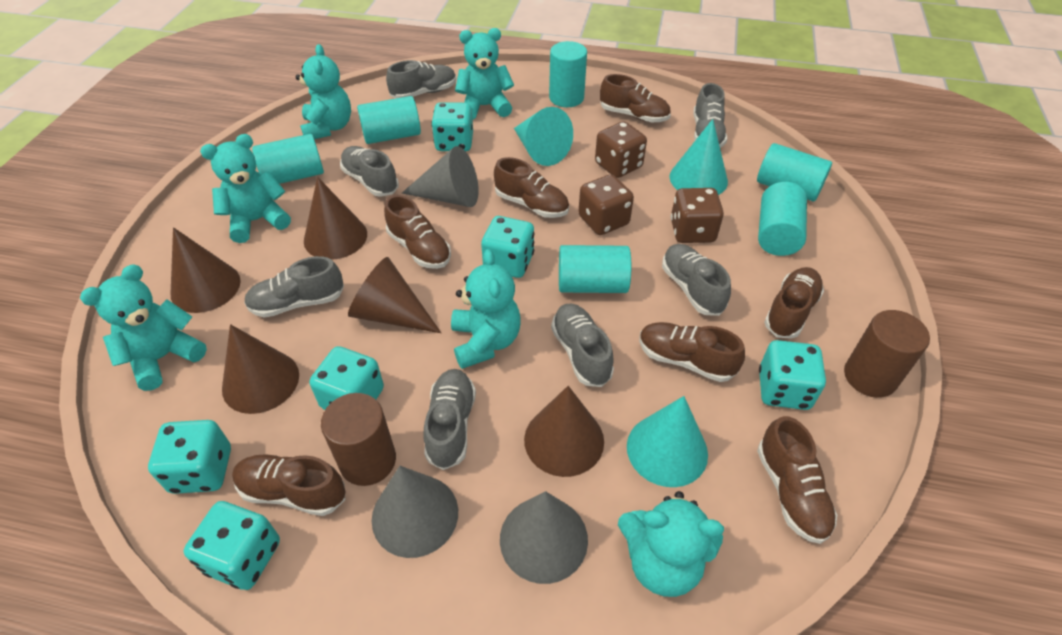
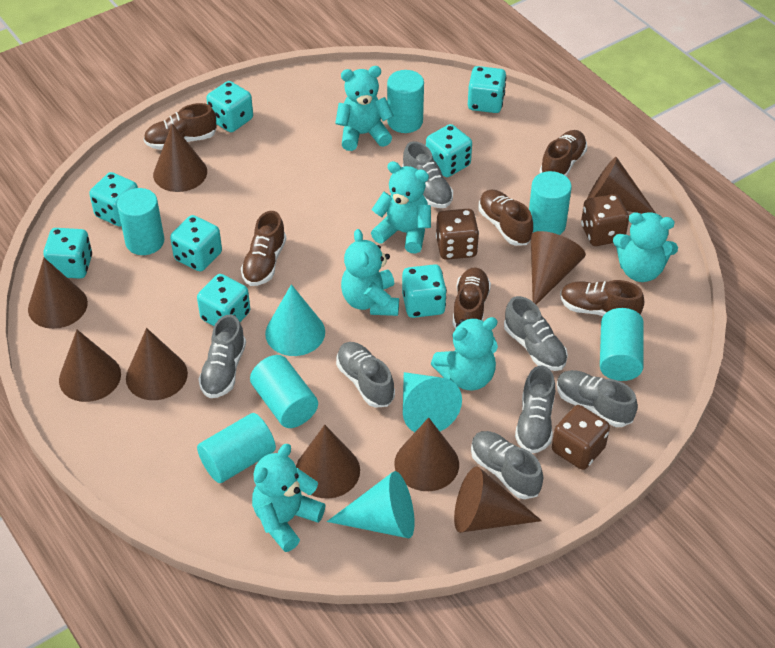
brown cone: 5 -> 9
brown cylinder: 2 -> 0
brown shoe: 7 -> 6
grey cone: 3 -> 0
turquoise dice: 6 -> 8

